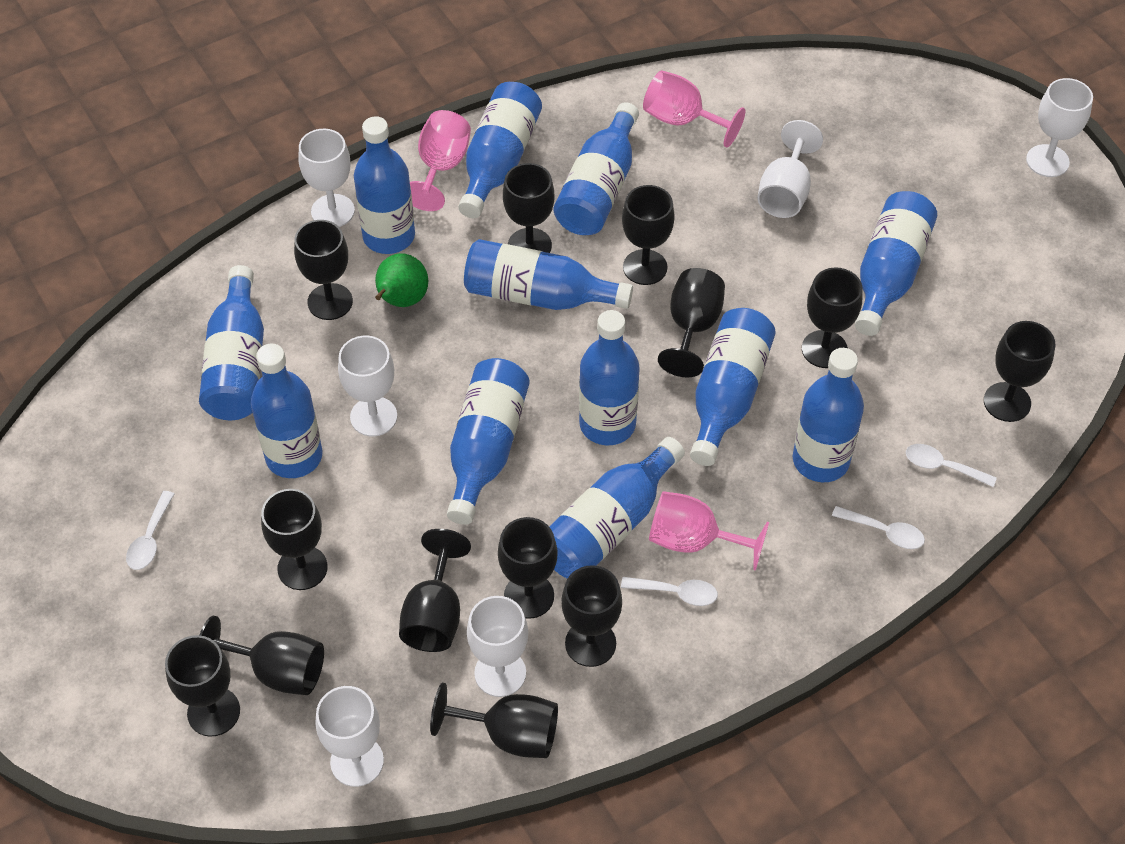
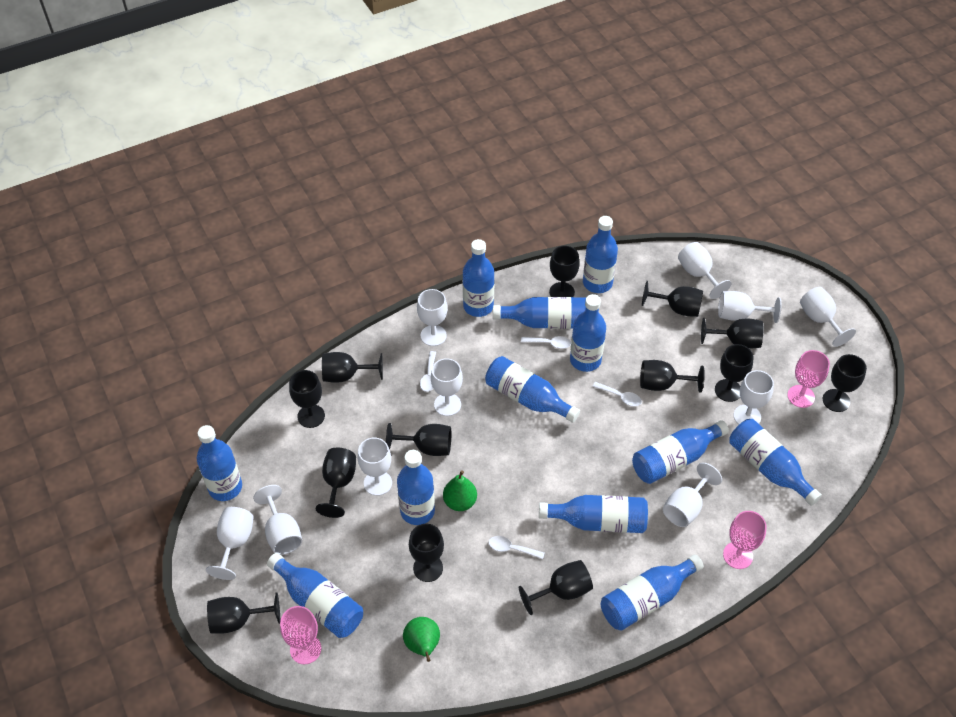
green pear: 1 -> 2
white goblet: 6 -> 10

